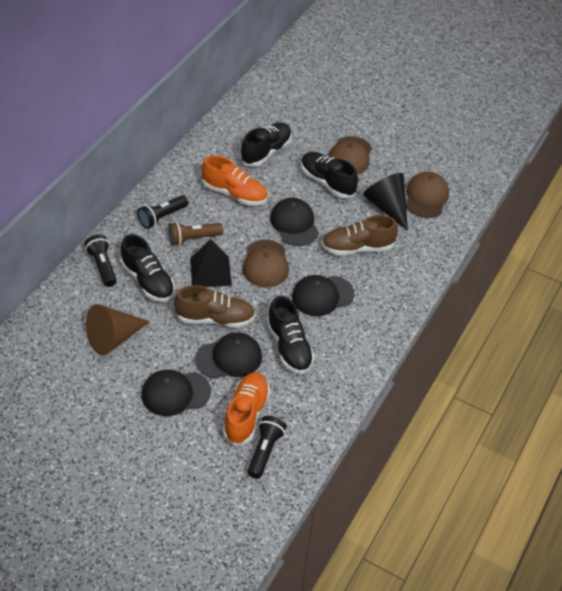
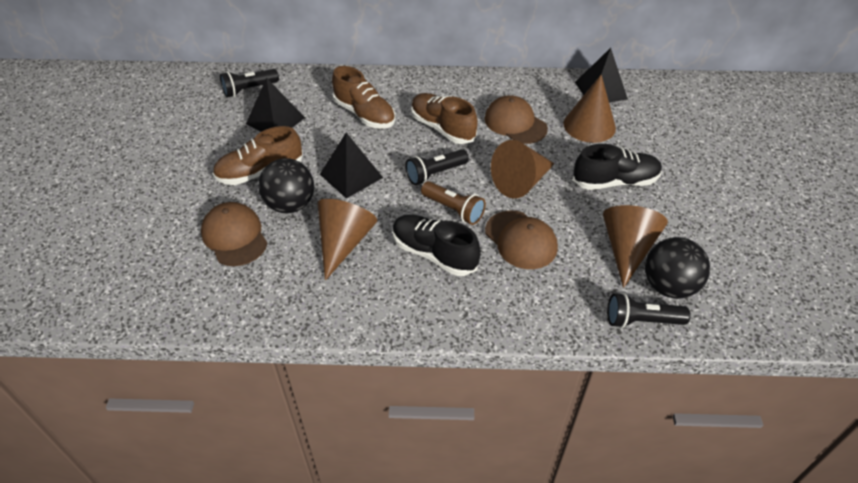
black ball: 0 -> 2
black cap: 4 -> 0
black cone: 1 -> 0
black pyramid: 1 -> 3
black shoe: 4 -> 2
brown cone: 1 -> 4
brown shoe: 2 -> 3
orange shoe: 2 -> 0

